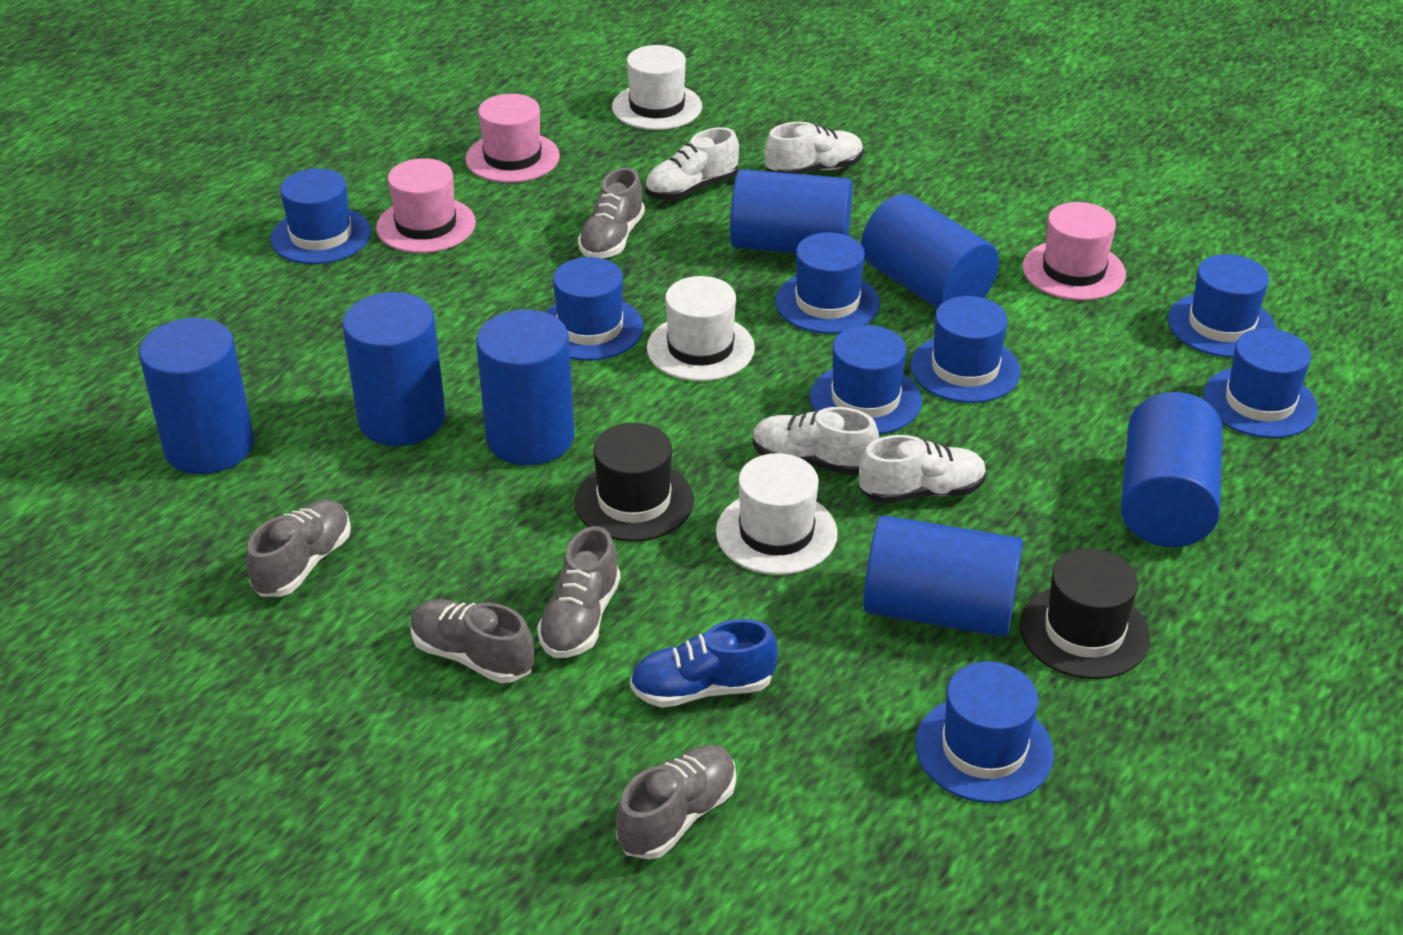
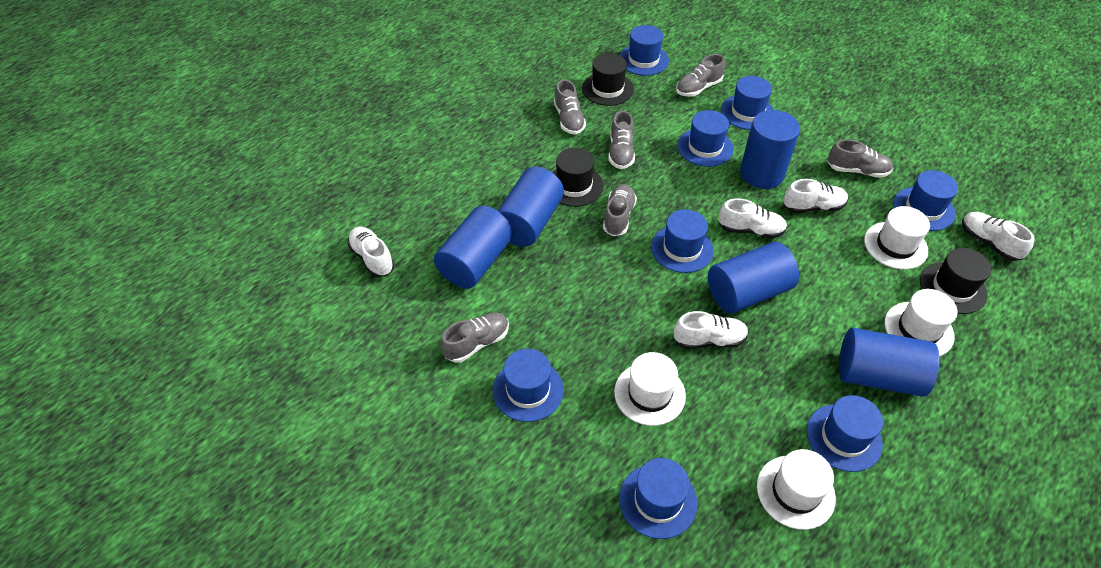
black hat: 2 -> 3
blue cylinder: 7 -> 5
blue shoe: 1 -> 0
grey shoe: 5 -> 6
pink hat: 3 -> 0
white hat: 3 -> 4
white shoe: 4 -> 5

